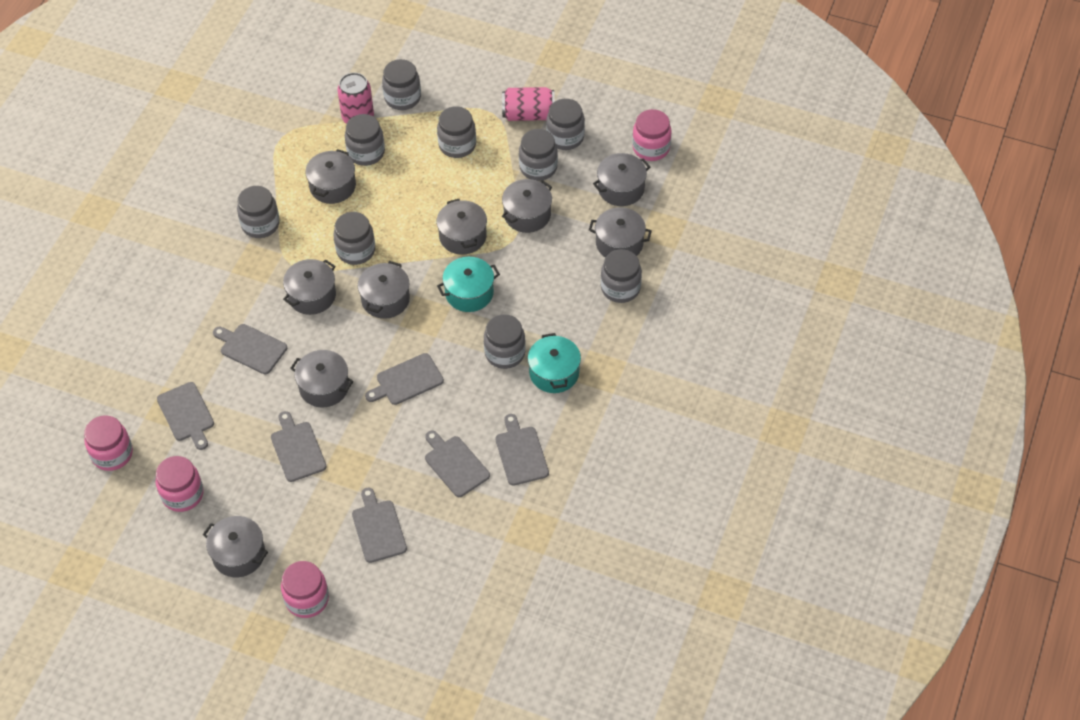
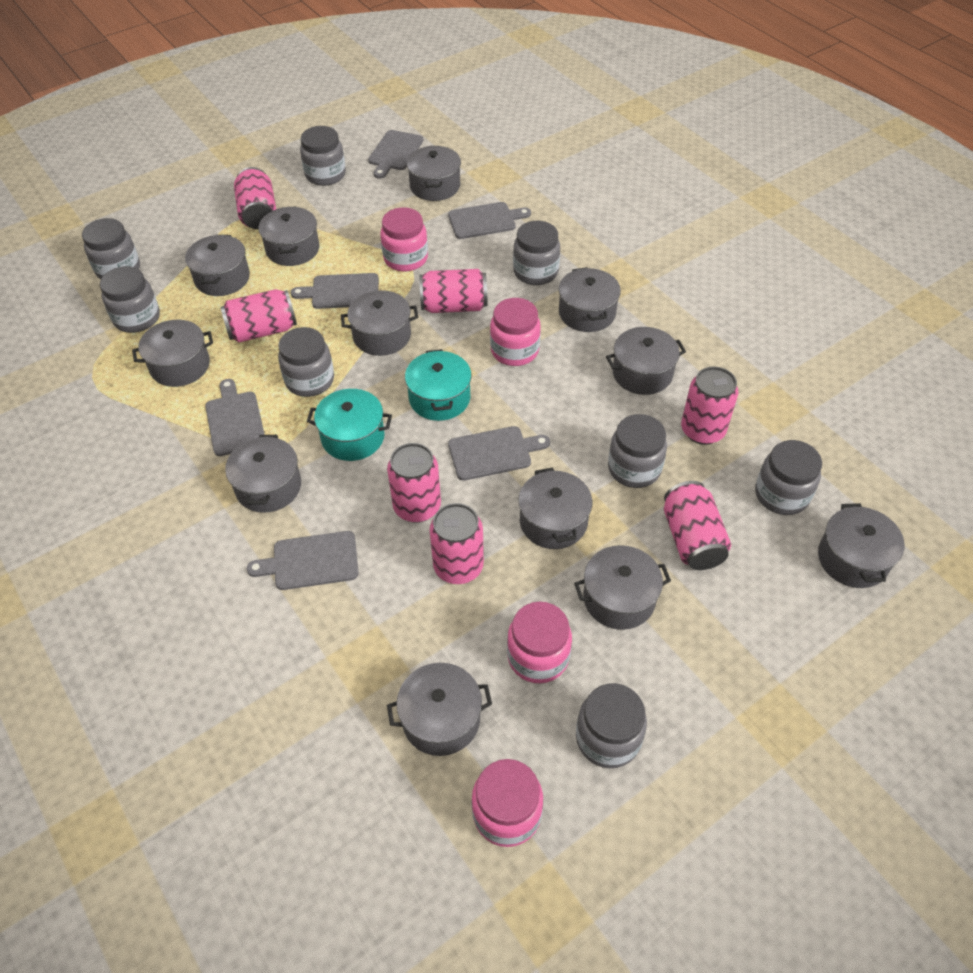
grey cutting board: 7 -> 6
grey jar: 9 -> 8
grey pot: 9 -> 12
pink can: 2 -> 7

